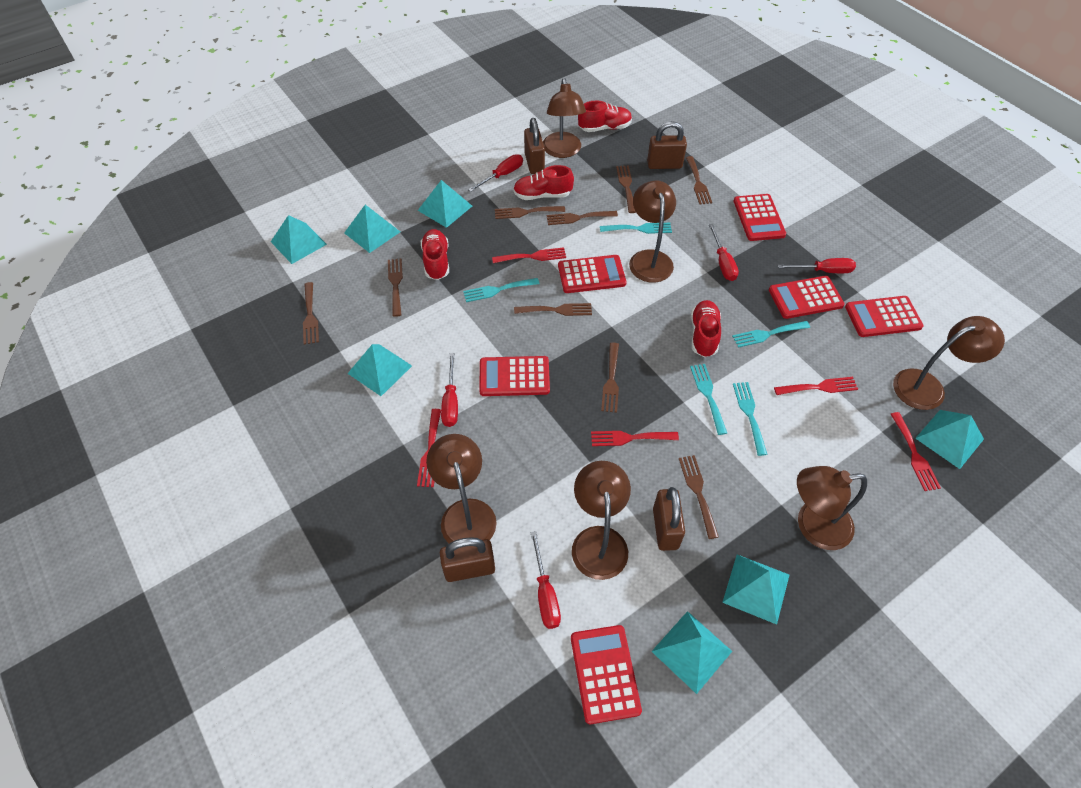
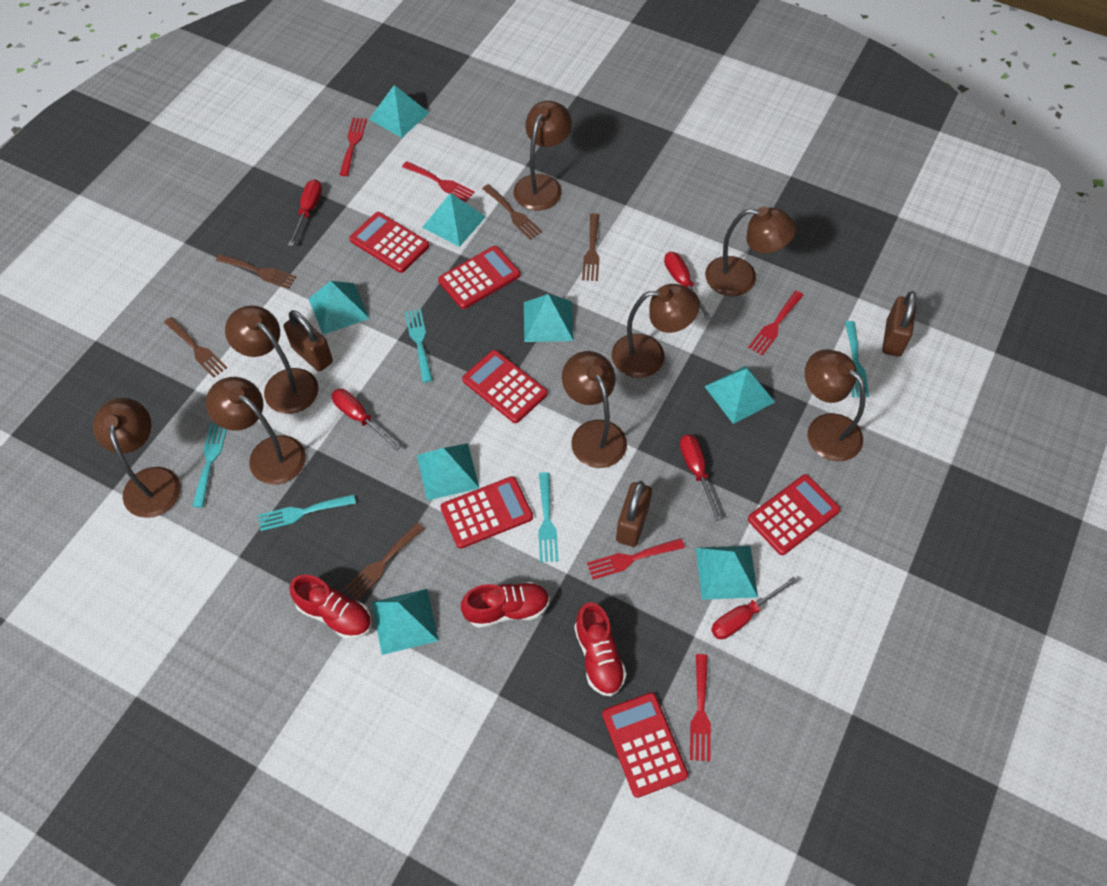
brown fork: 9 -> 5
brown lamp: 6 -> 8
brown padlock: 4 -> 3
red shoe: 4 -> 3
turquoise pyramid: 7 -> 8

